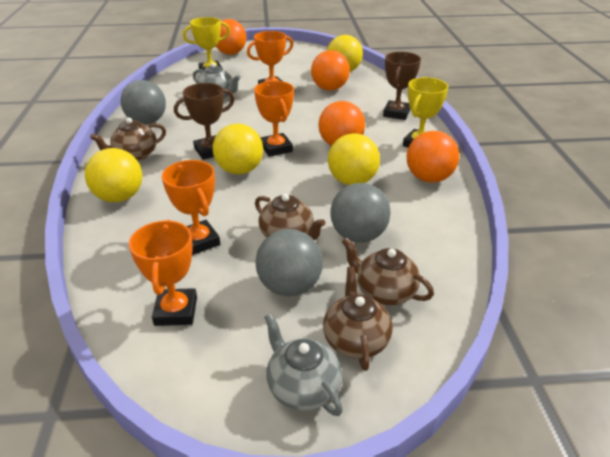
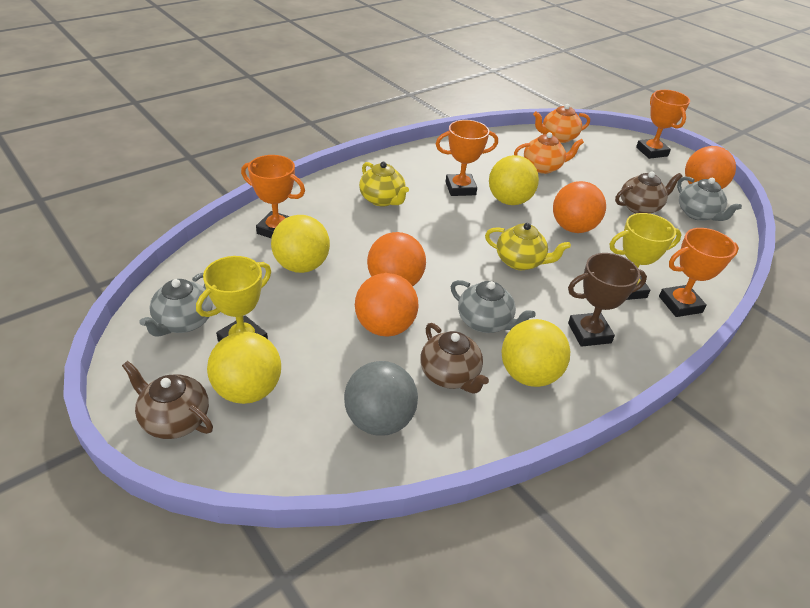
brown teapot: 4 -> 3
brown trophy: 2 -> 1
grey ball: 3 -> 1
grey teapot: 2 -> 3
orange teapot: 0 -> 2
yellow teapot: 0 -> 2

